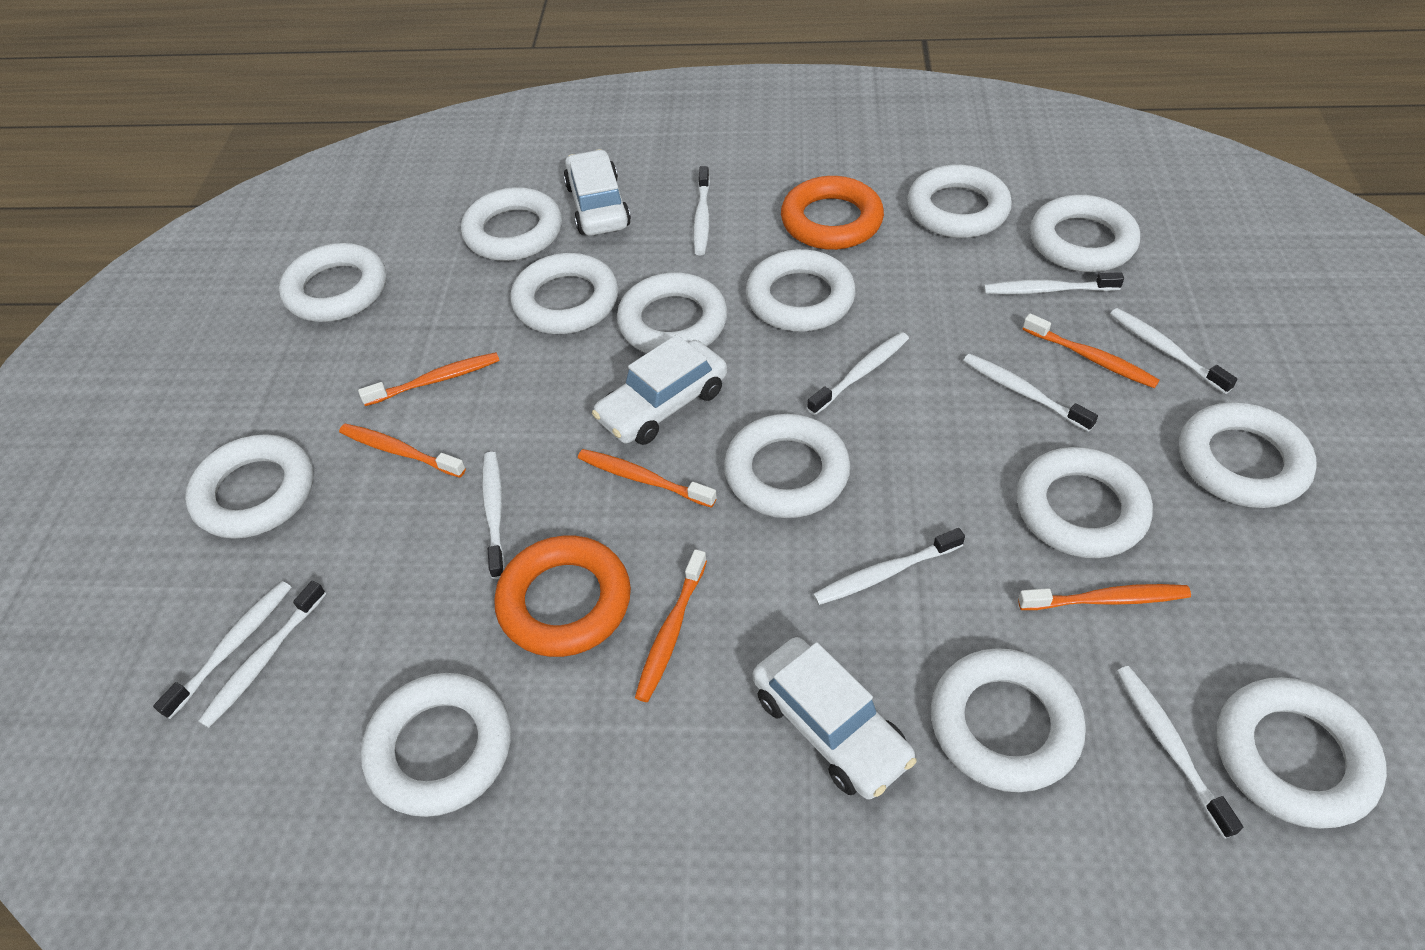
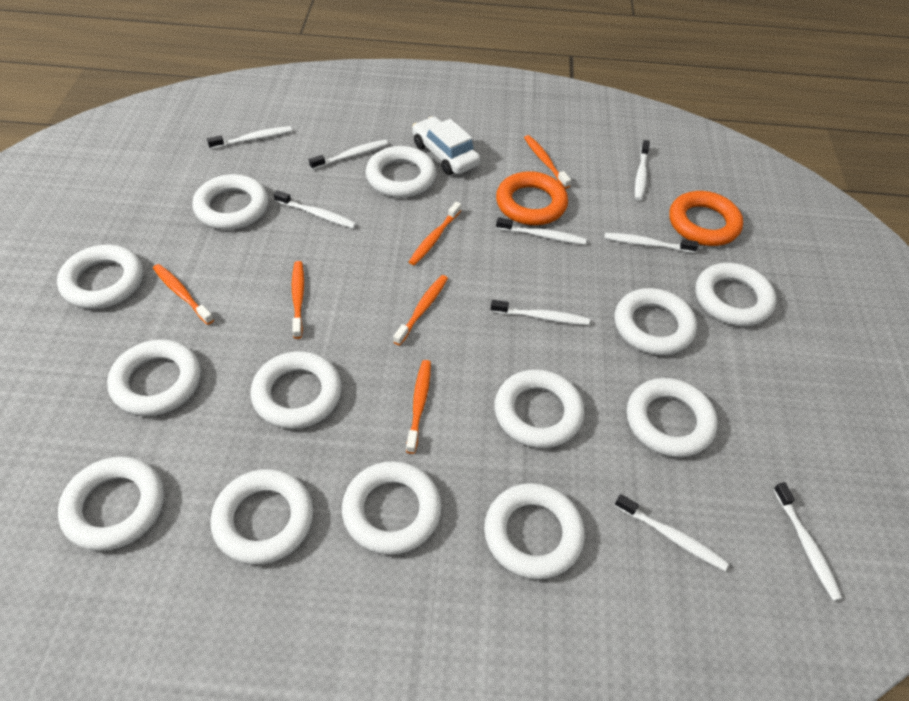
white car: 3 -> 1
white ring: 14 -> 13
white toothbrush: 10 -> 9

